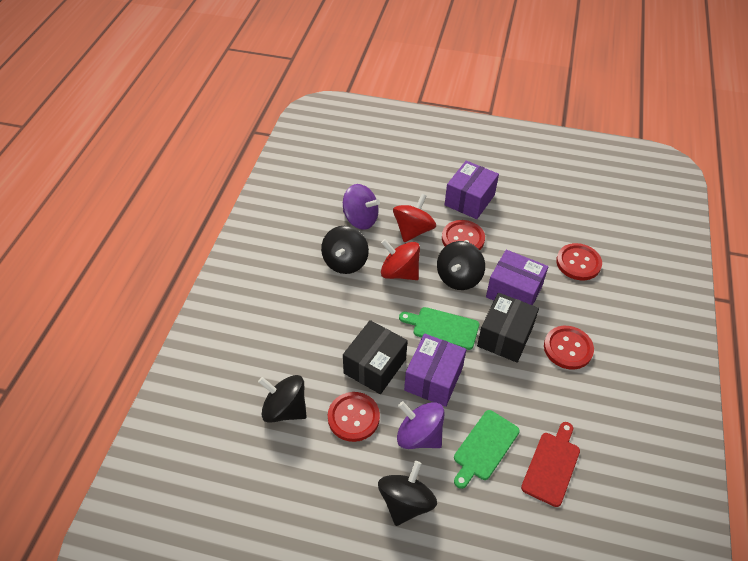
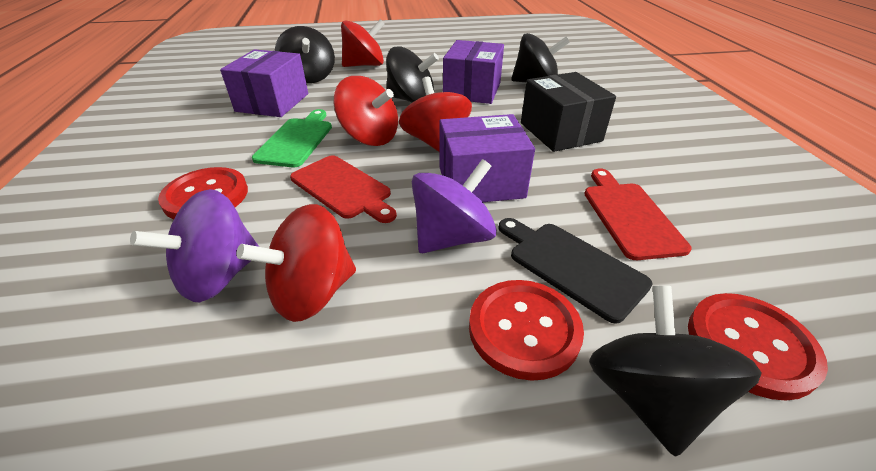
black box: 2 -> 1
black cutting board: 0 -> 1
green cutting board: 2 -> 1
red button: 4 -> 3
red cutting board: 1 -> 2
red spinning top: 2 -> 4

